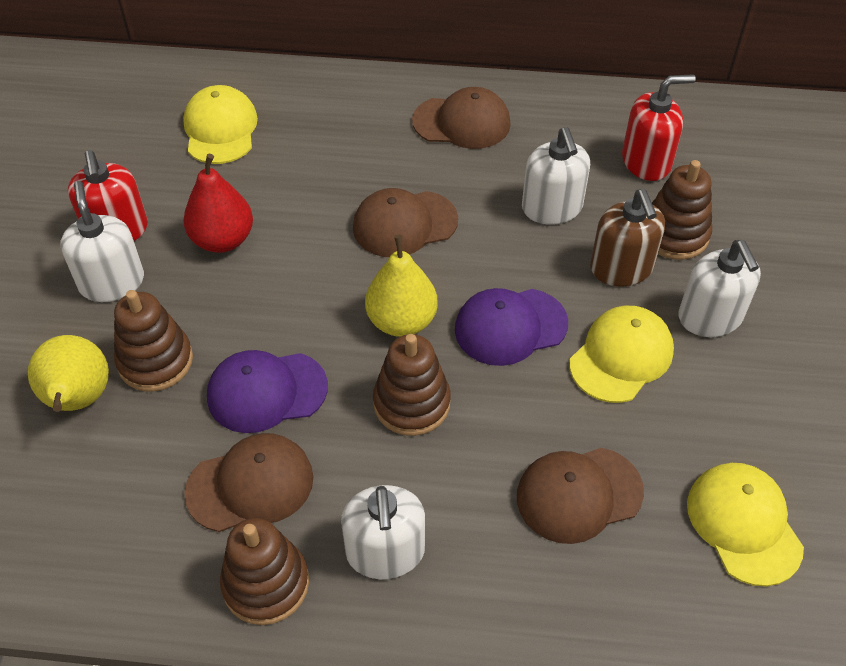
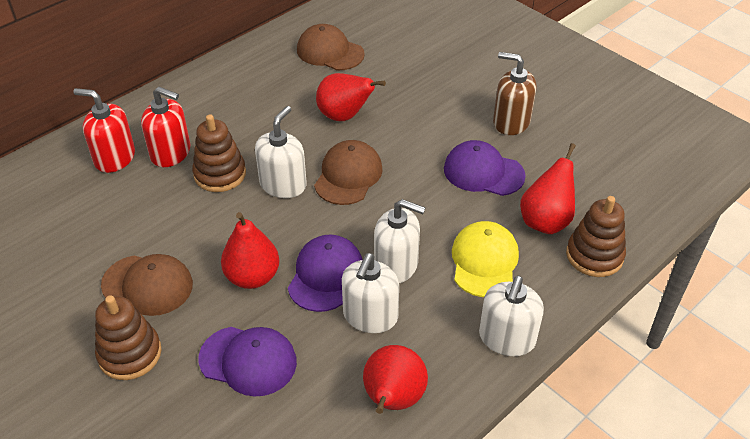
brown cap: 4 -> 3
brown stacking toy: 4 -> 3
purple cap: 2 -> 3
red pear: 1 -> 4
yellow cap: 3 -> 1
yellow pear: 2 -> 0

